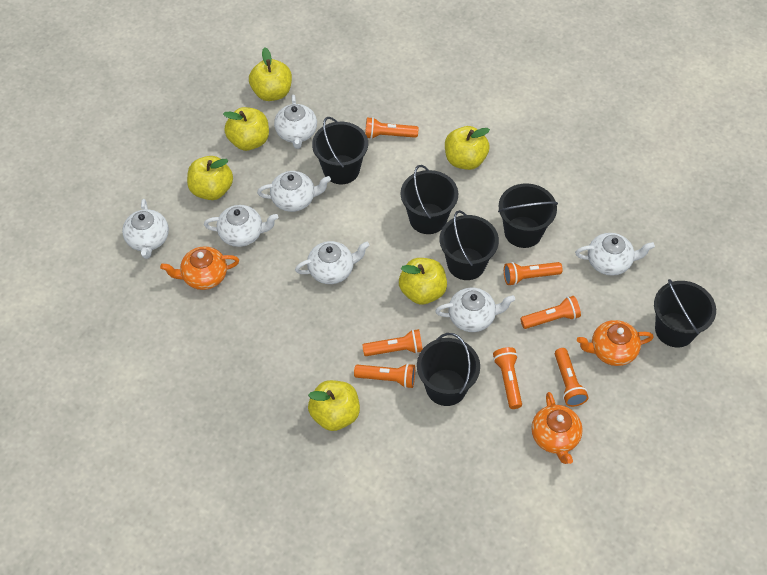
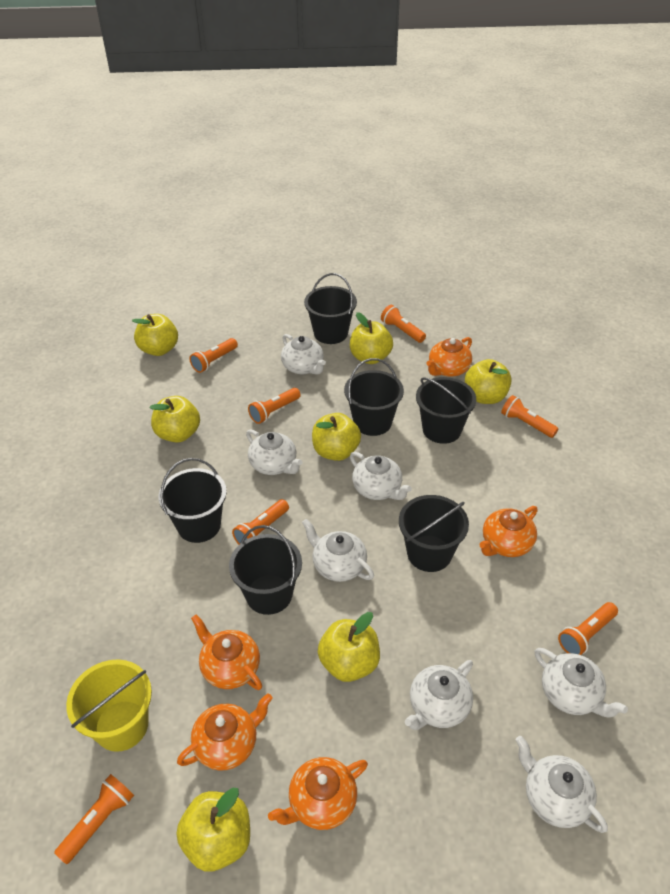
orange teapot: 3 -> 5
yellow apple: 6 -> 7
yellow bucket: 0 -> 1

